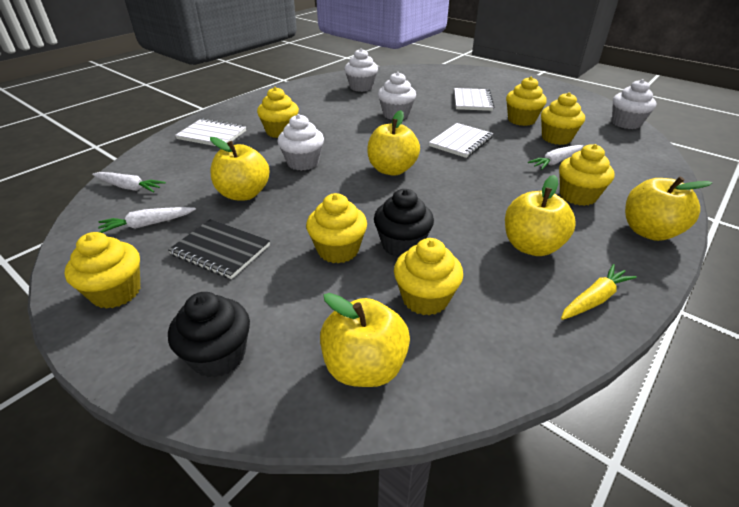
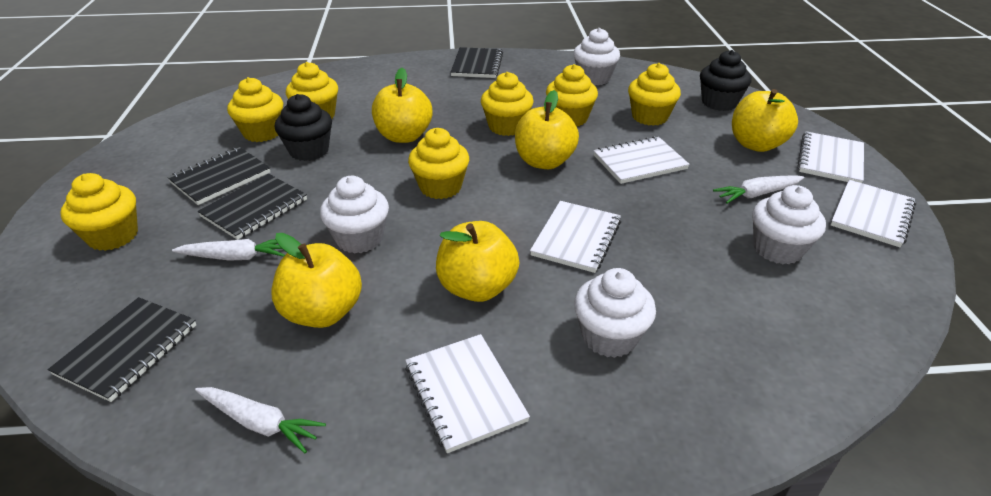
black notebook: 1 -> 4
white notebook: 3 -> 5
yellow carrot: 1 -> 0

